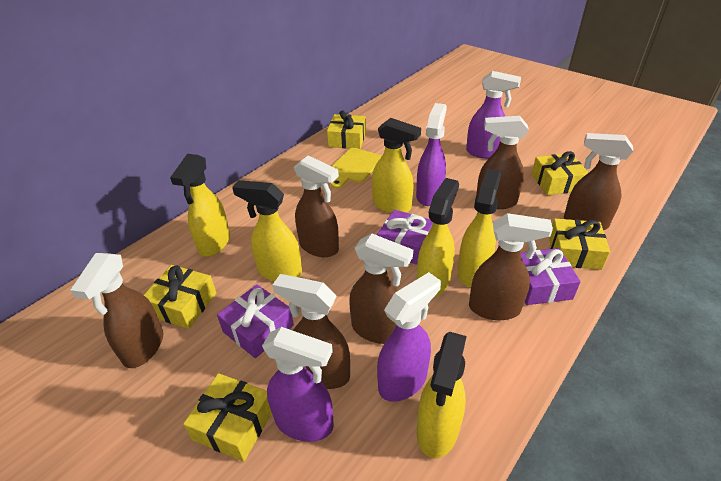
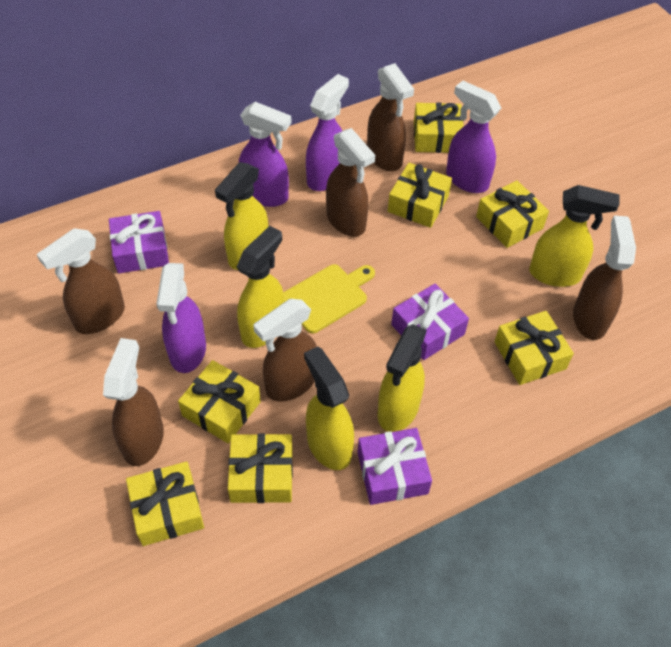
brown spray bottle: 7 -> 6
yellow gift: 5 -> 7
yellow spray bottle: 6 -> 5

